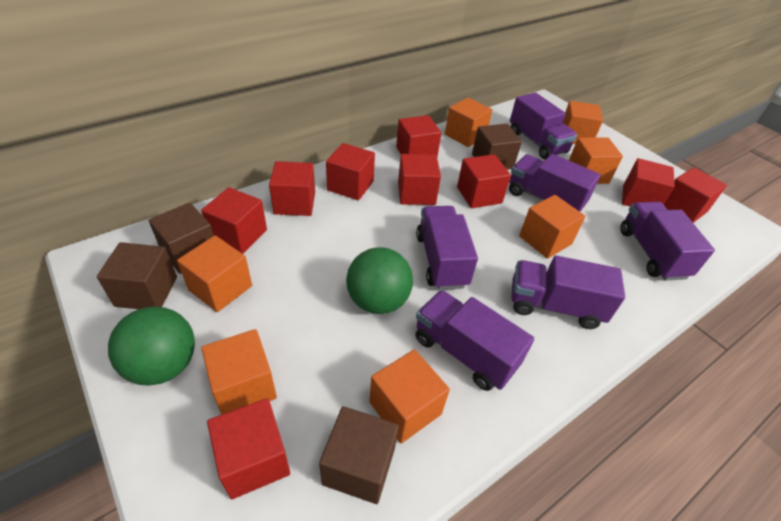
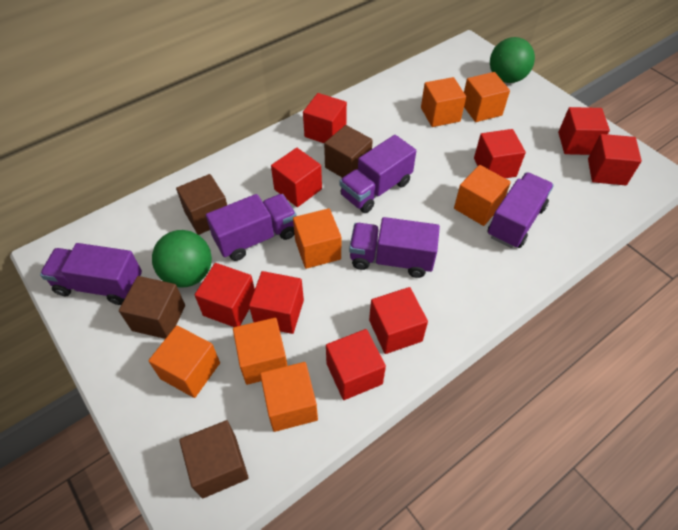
purple truck: 6 -> 5

